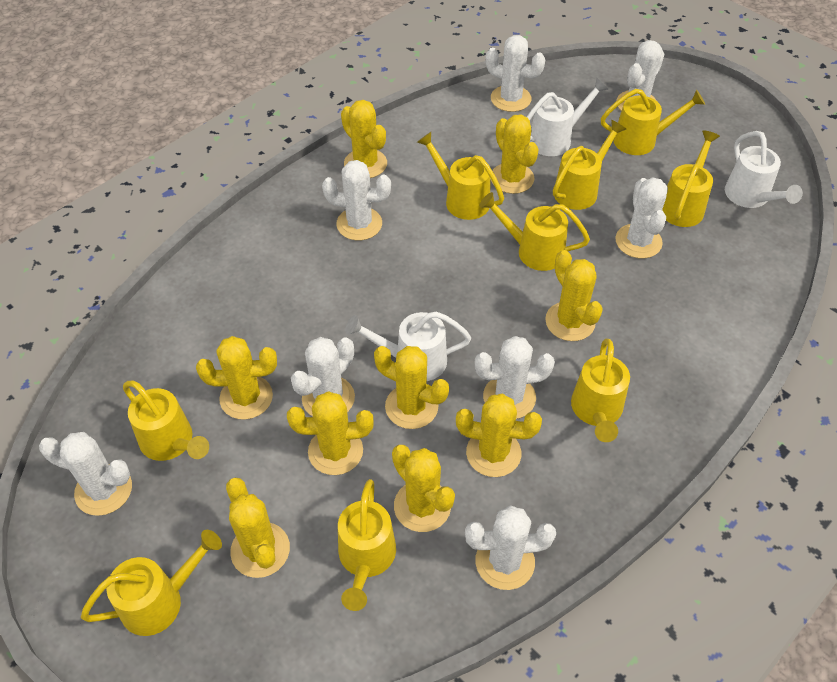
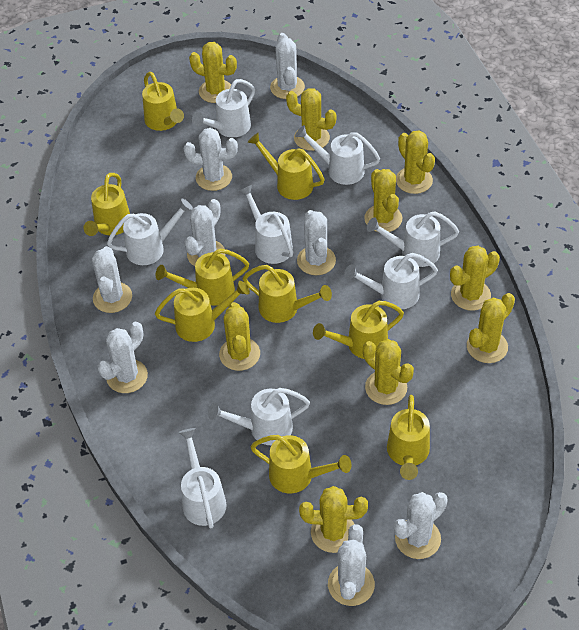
white watering can: 3 -> 8

